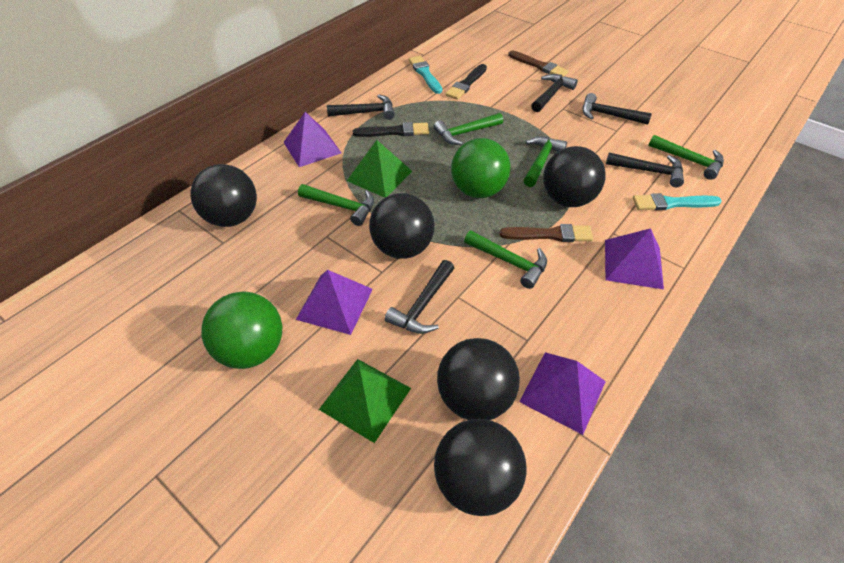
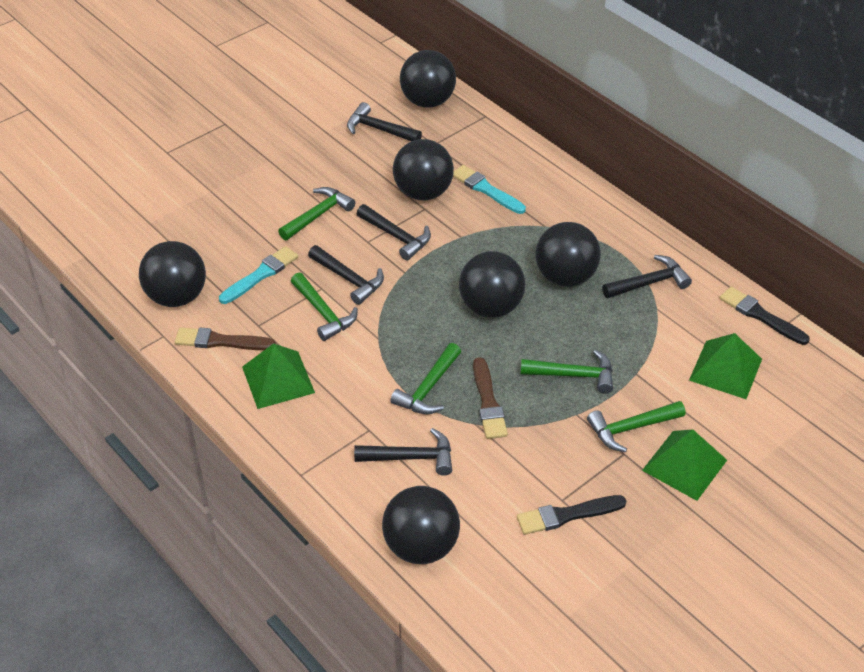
black ball: 5 -> 6
green ball: 2 -> 0
green pyramid: 2 -> 3
purple pyramid: 4 -> 0

